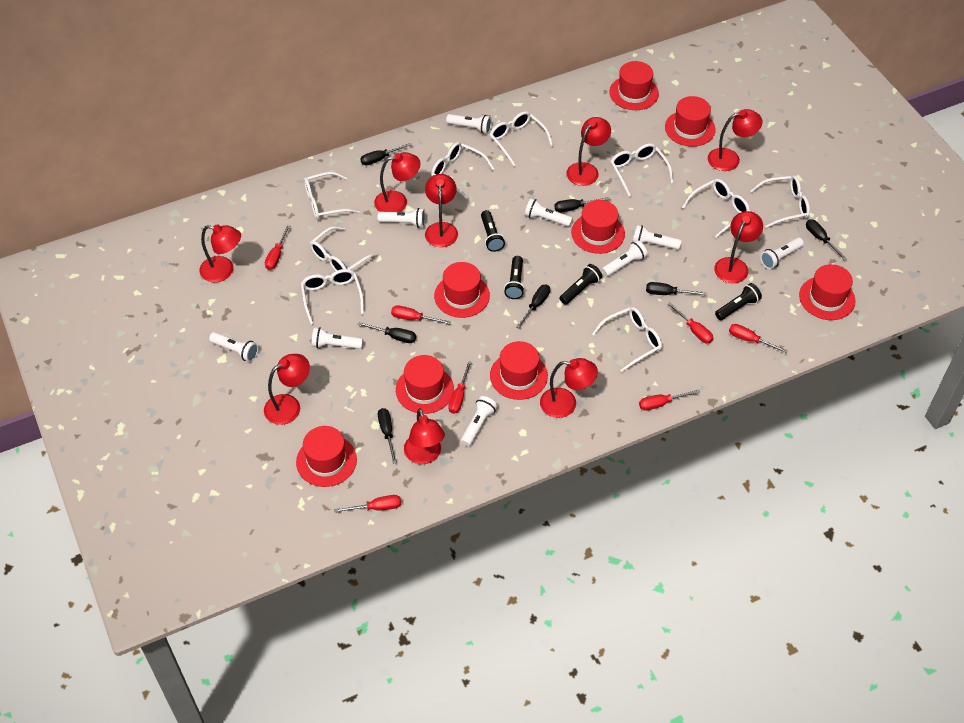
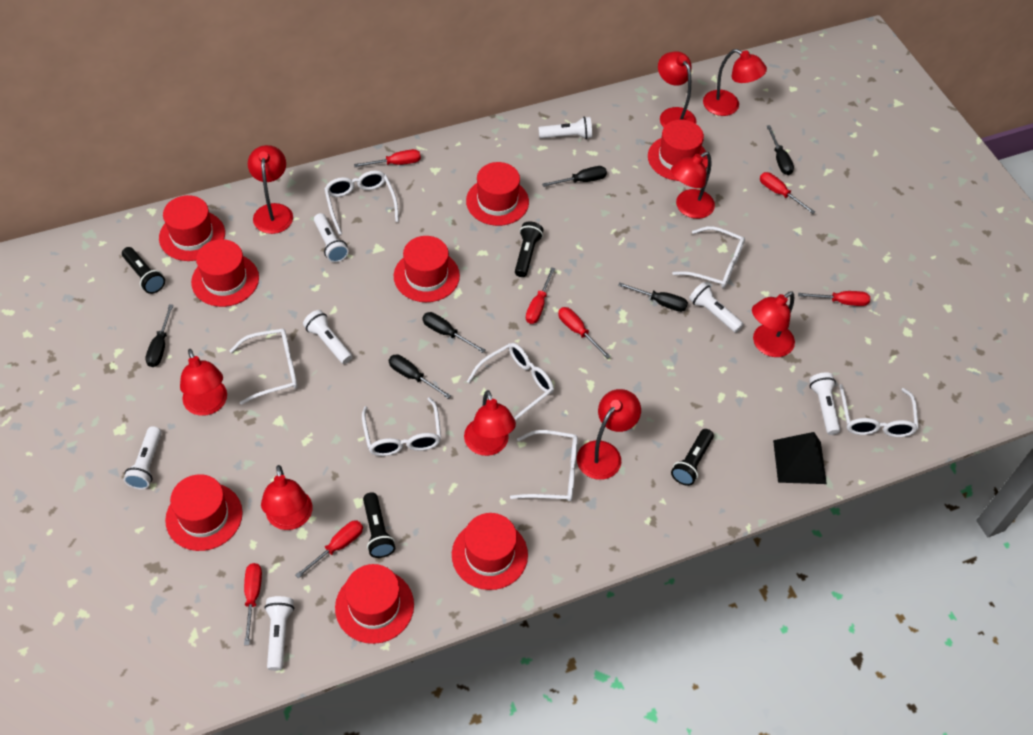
black pyramid: 0 -> 1
black screwdriver: 7 -> 6
white flashlight: 9 -> 7
white glasses: 9 -> 7

